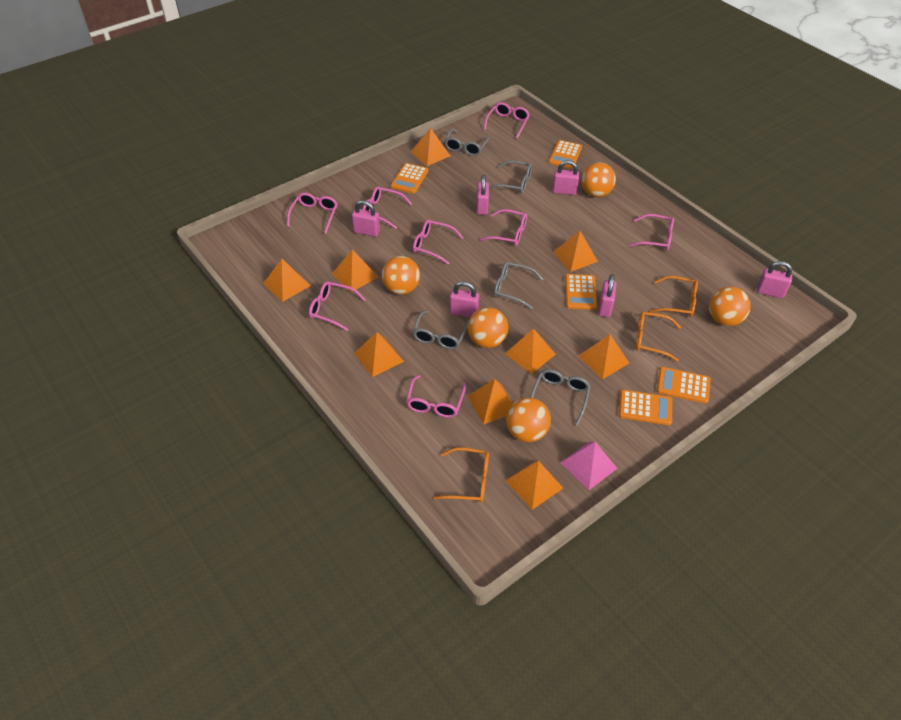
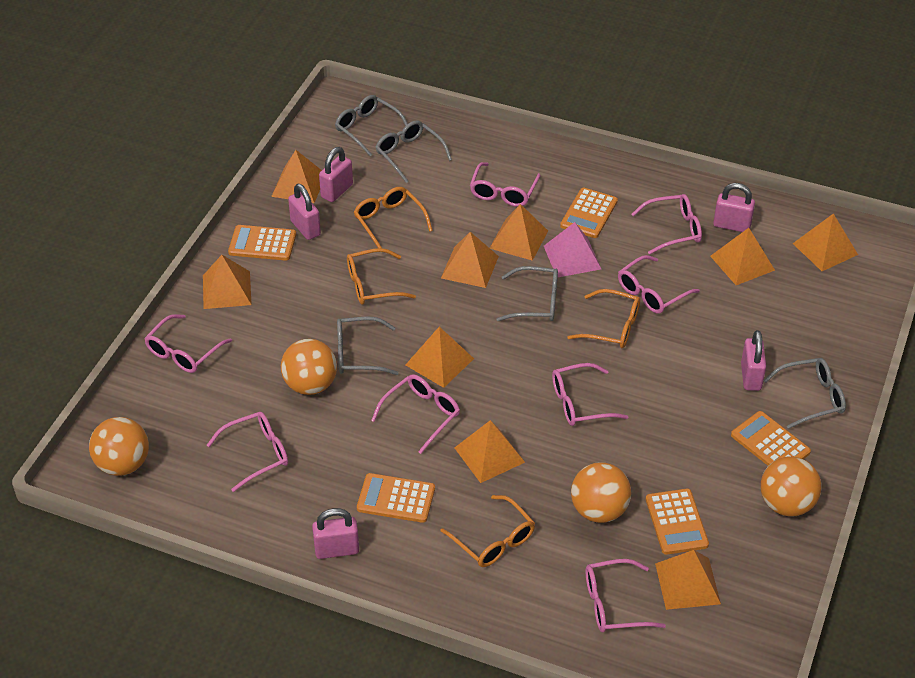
orange ball: 5 -> 4
orange glasses: 3 -> 4
pink padlock: 6 -> 5

